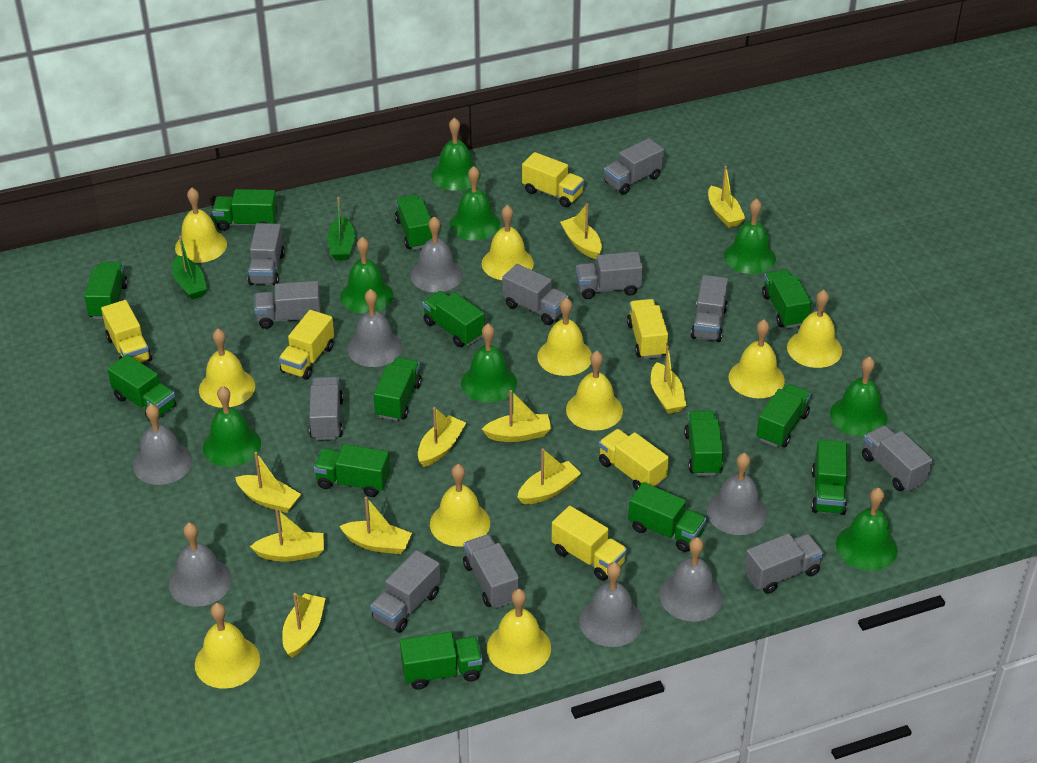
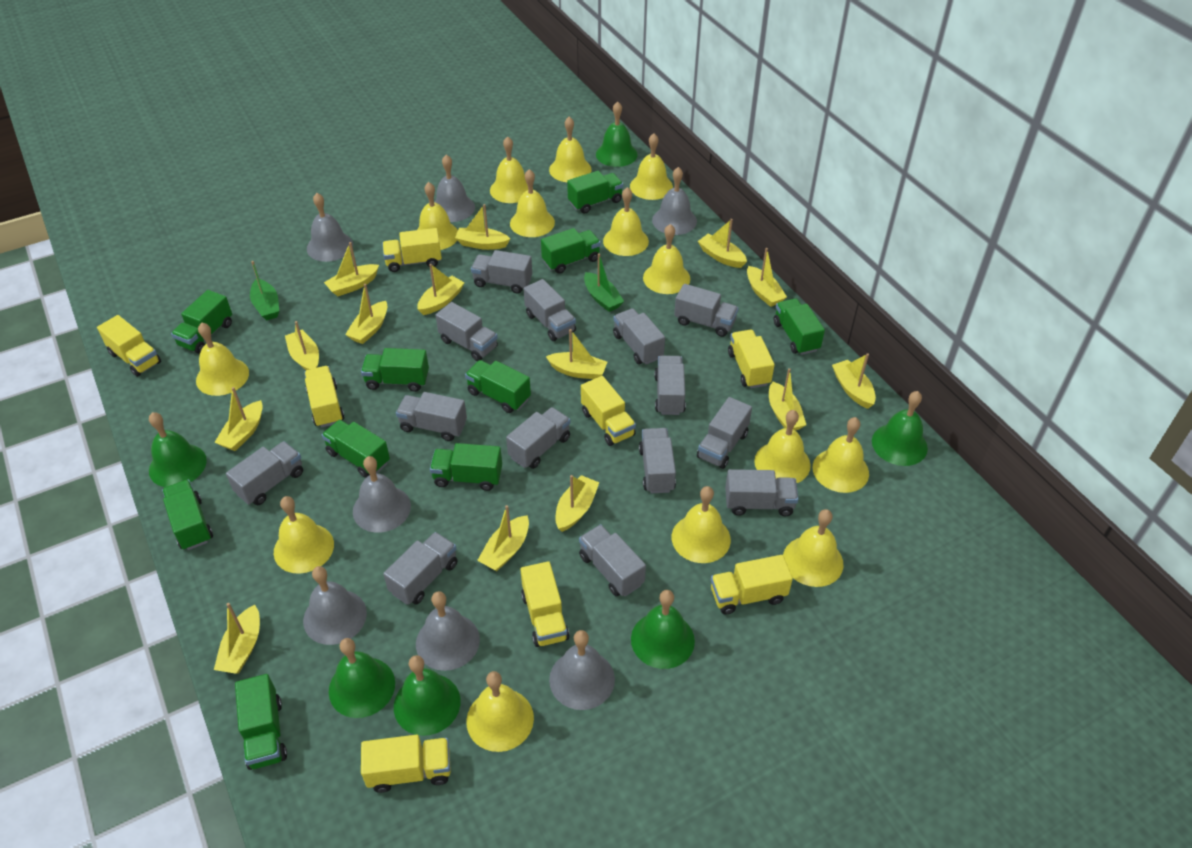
green bell: 8 -> 6
green truck: 13 -> 10
grey truck: 11 -> 14
yellow bell: 10 -> 14
yellow boat: 10 -> 14
yellow truck: 6 -> 8

